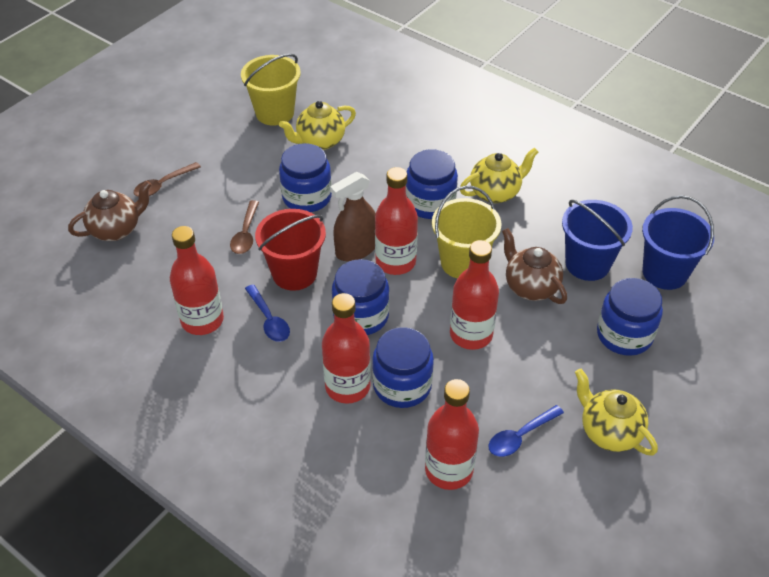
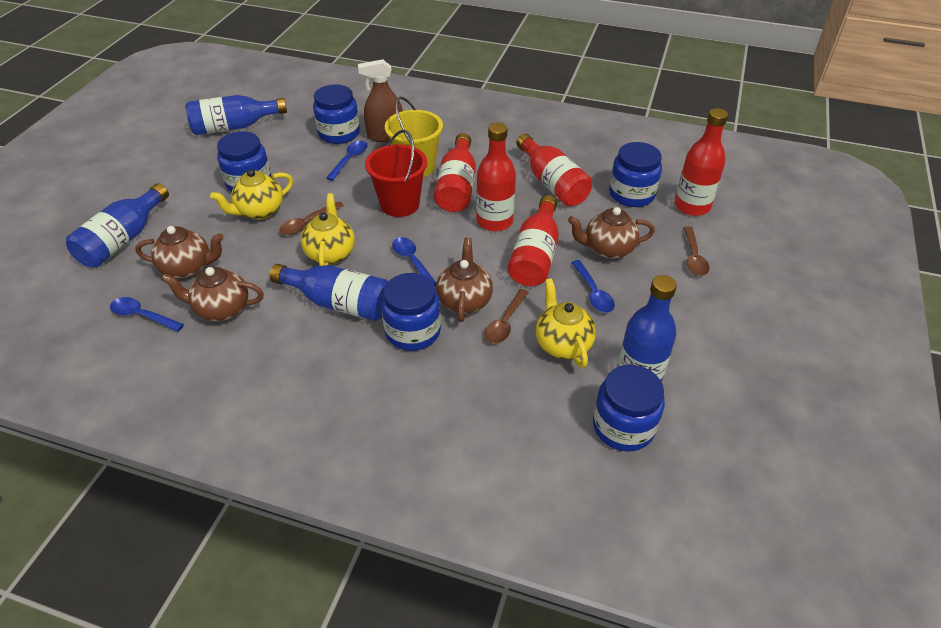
blue bottle: 0 -> 4
blue bucket: 2 -> 0
blue spoon: 2 -> 4
brown spoon: 2 -> 3
brown teapot: 2 -> 4
yellow bucket: 2 -> 1

